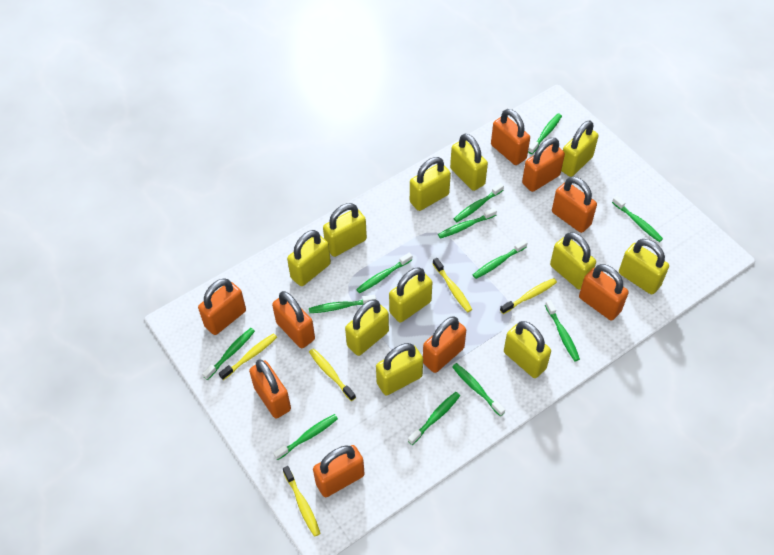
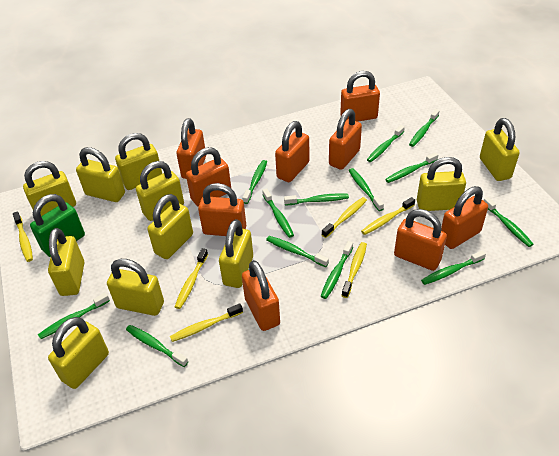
green padlock: 0 -> 1
green toothbrush: 12 -> 13
yellow toothbrush: 5 -> 6

